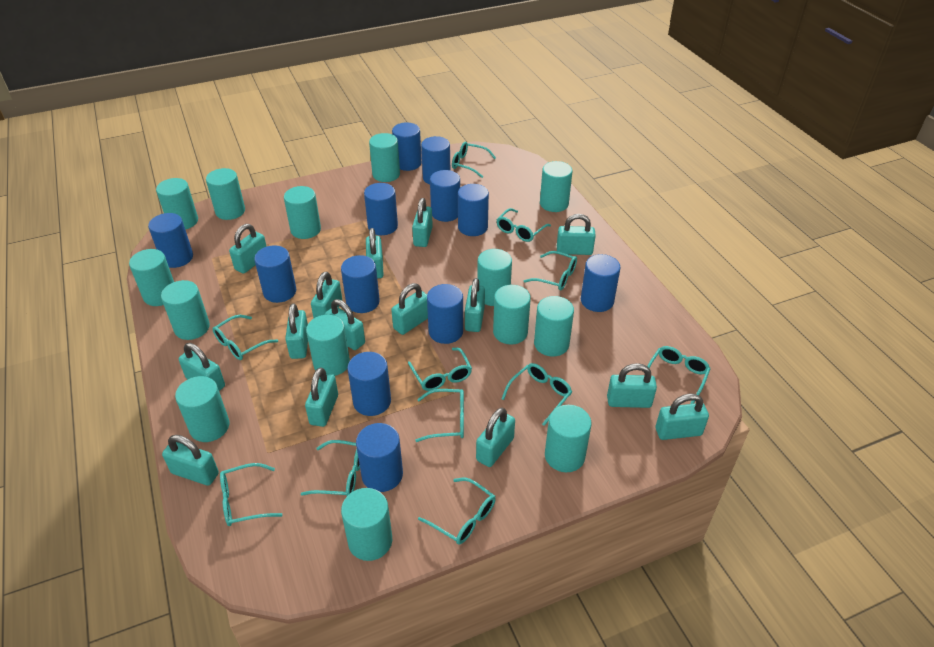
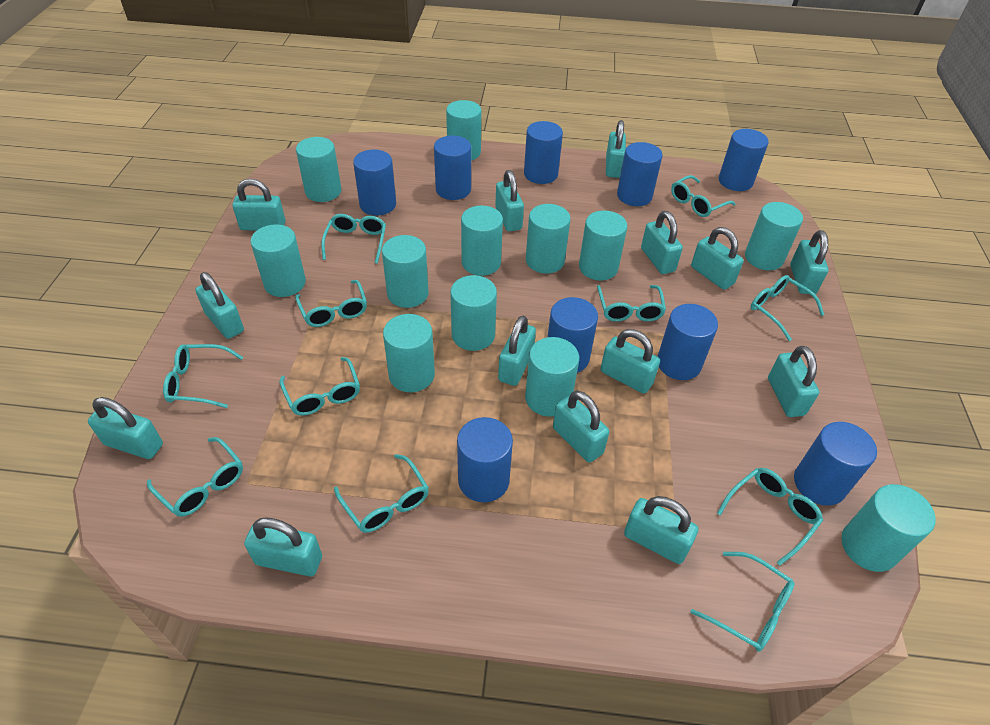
blue cylinder: 12 -> 9
turquoise cylinder: 14 -> 12
turquoise padlock: 15 -> 14

